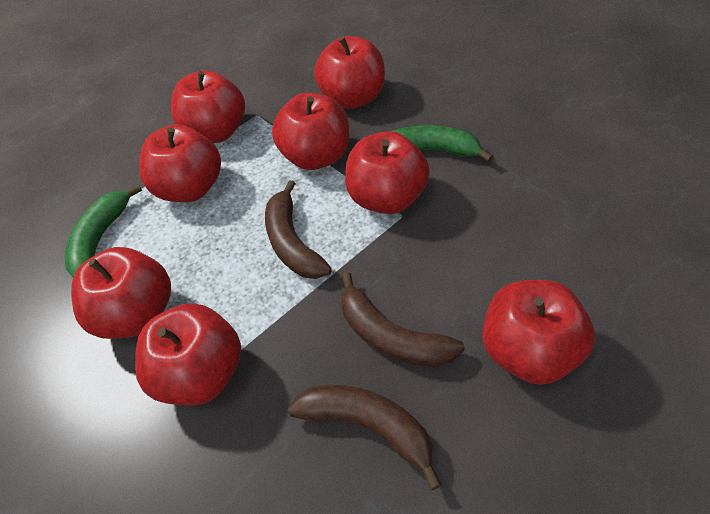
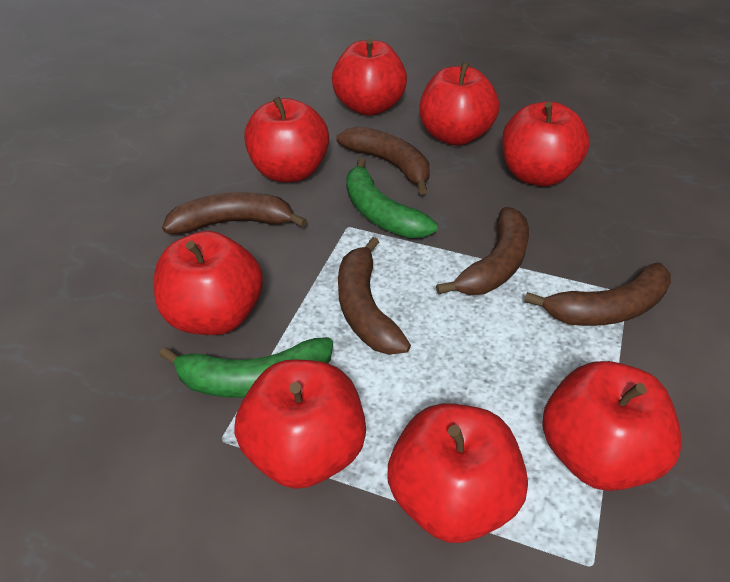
brown banana: 3 -> 5

